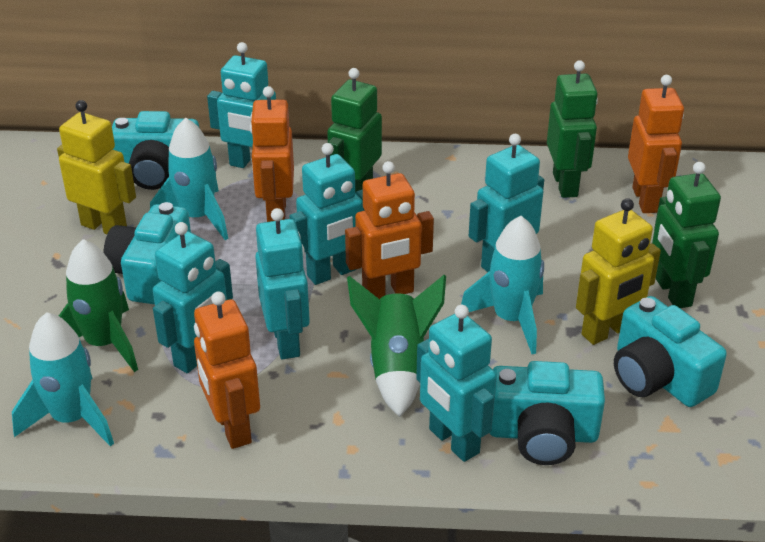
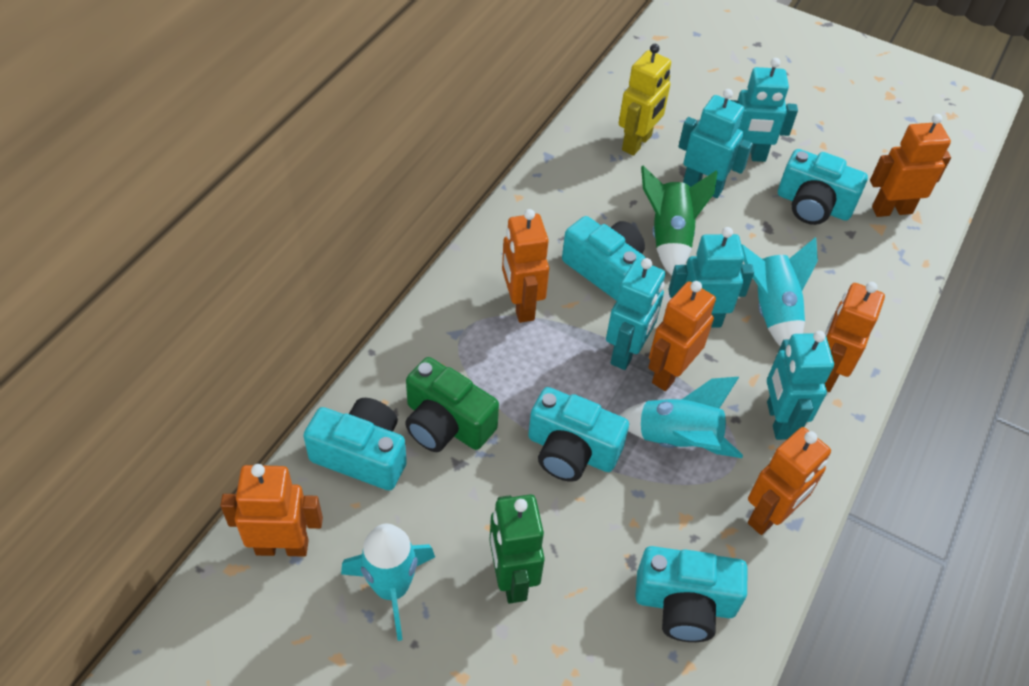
green camera: 0 -> 1
green robot: 3 -> 1
green rocket: 2 -> 1
orange robot: 4 -> 6
turquoise camera: 4 -> 5
turquoise robot: 6 -> 5
yellow robot: 2 -> 1

